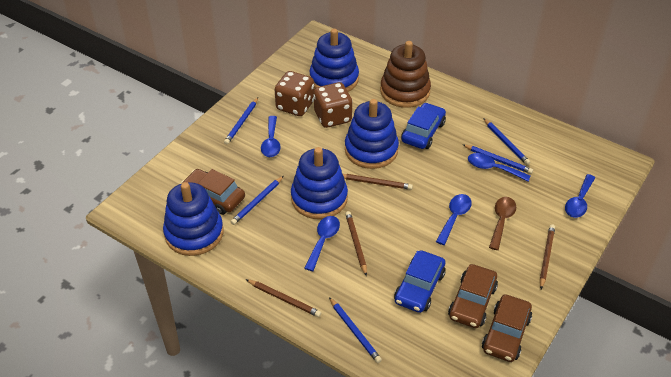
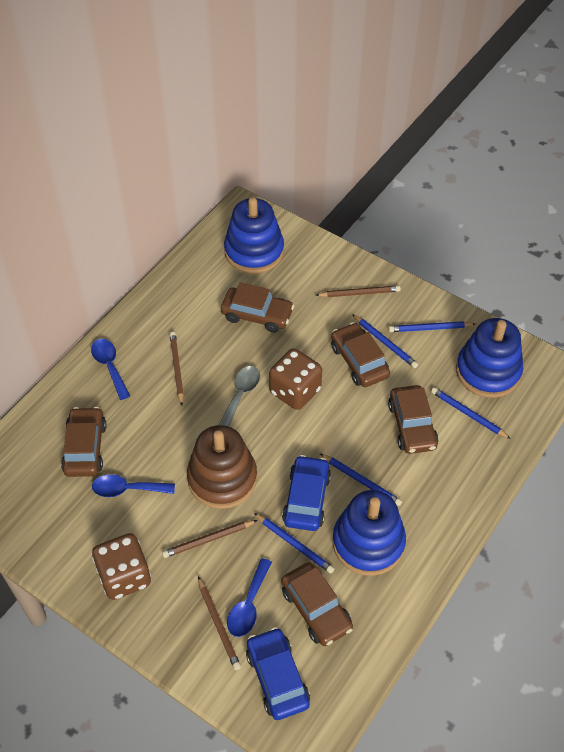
blue spoon: 5 -> 3
blue stacking toy: 4 -> 3
brown car: 3 -> 5
brown spoon: 1 -> 0
grey spoon: 0 -> 1

